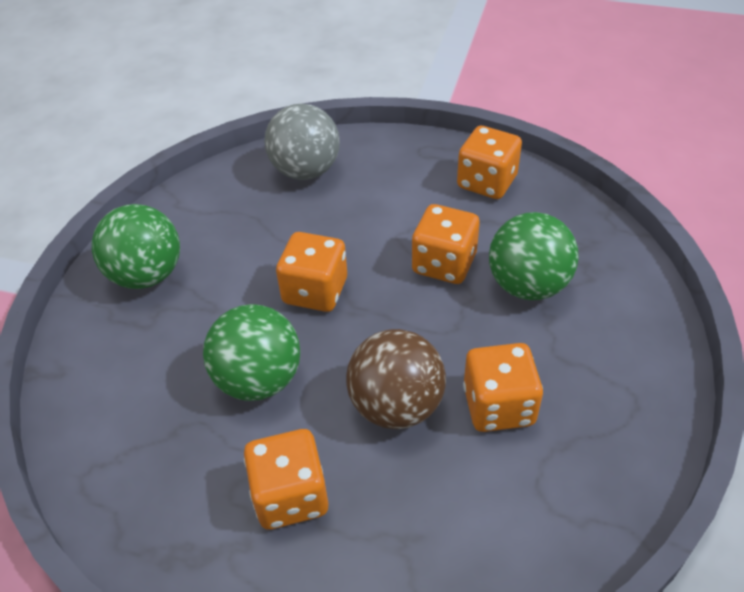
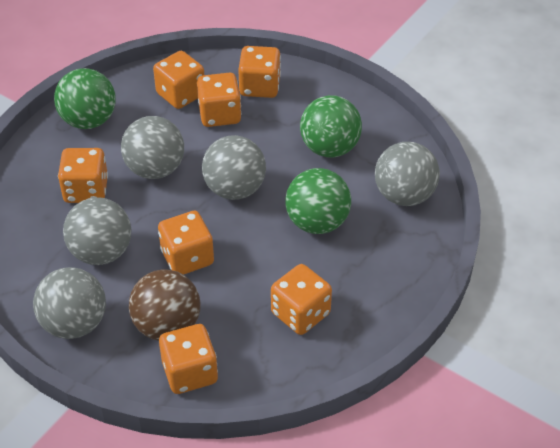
grey ball: 1 -> 5
orange dice: 5 -> 7

